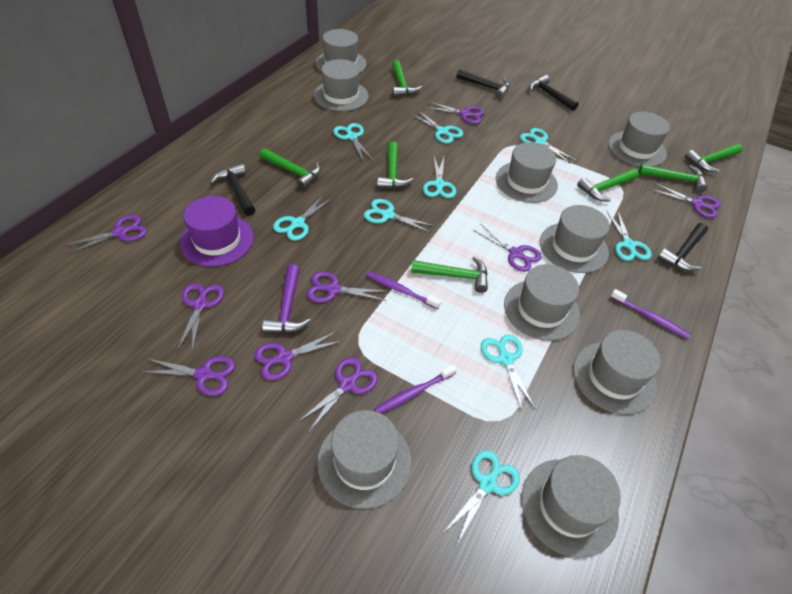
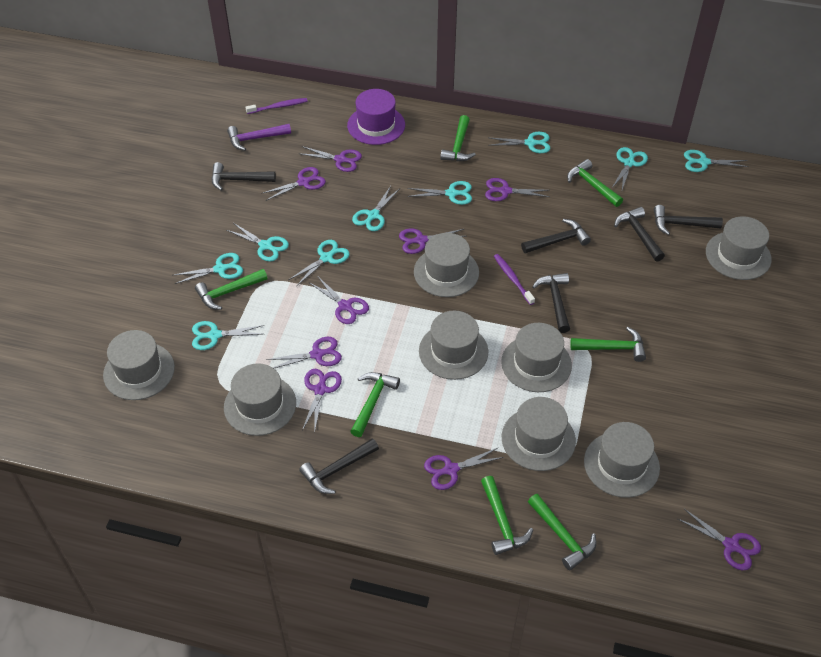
black hammer: 4 -> 6
grey hat: 9 -> 8
purple toothbrush: 3 -> 2

